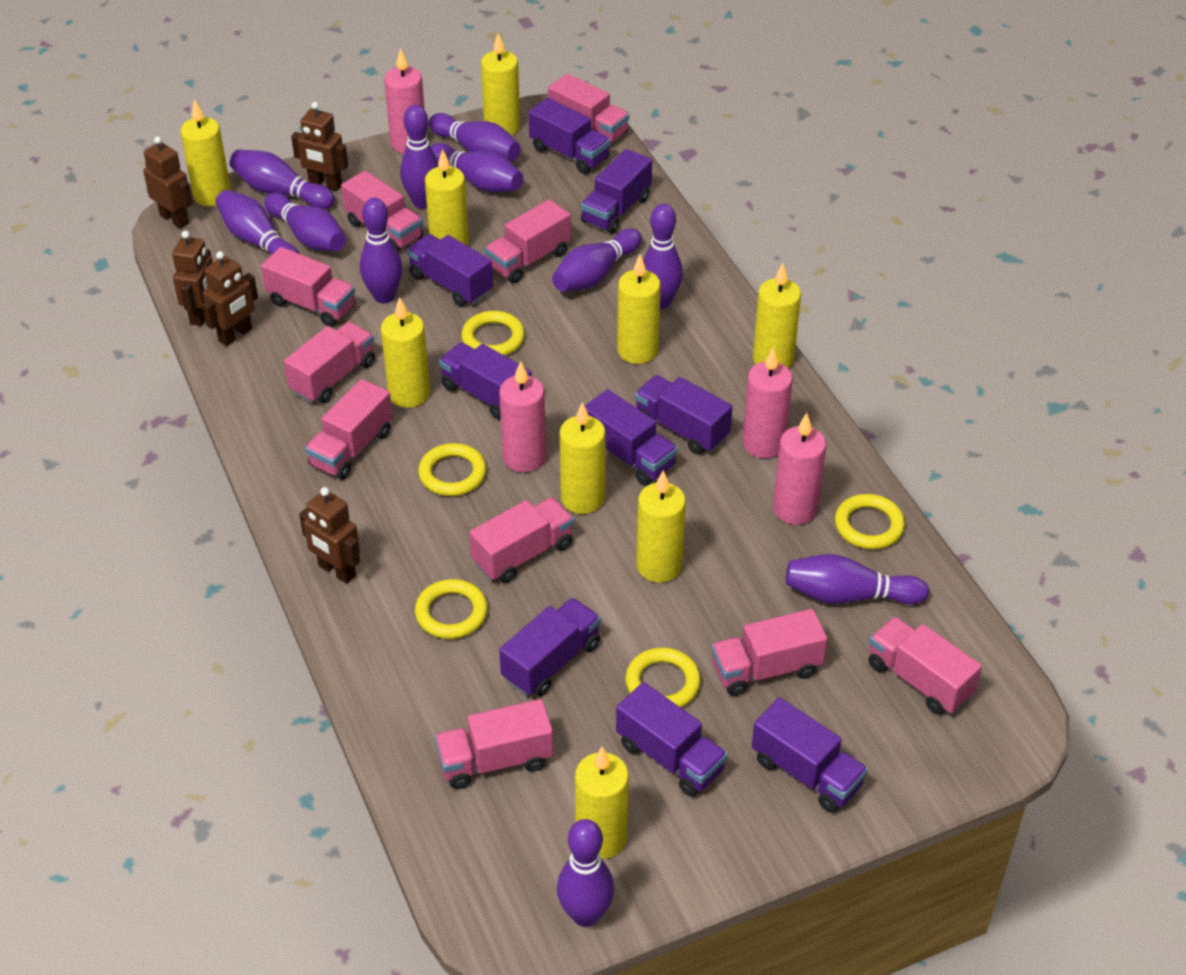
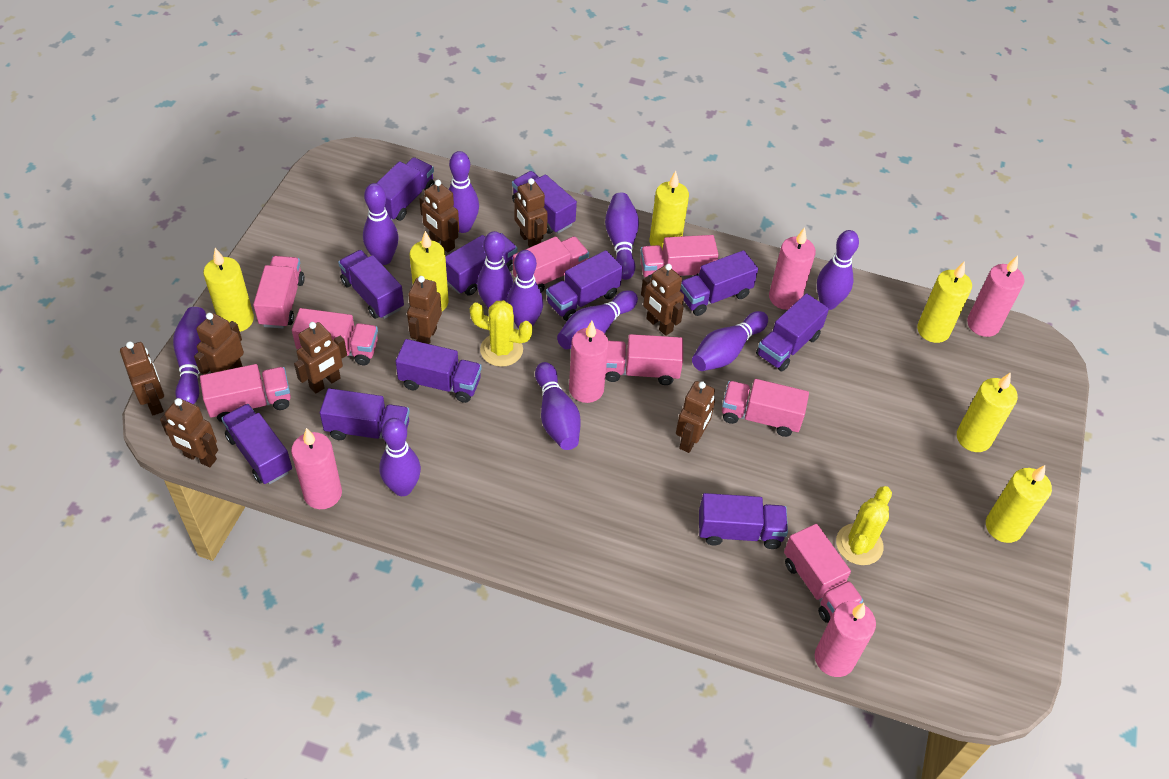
brown robot: 5 -> 9
pink candle: 4 -> 5
pink truck: 10 -> 8
purple truck: 9 -> 11
yellow cactus: 0 -> 2
yellow candle: 9 -> 6
yellow ring: 5 -> 0

